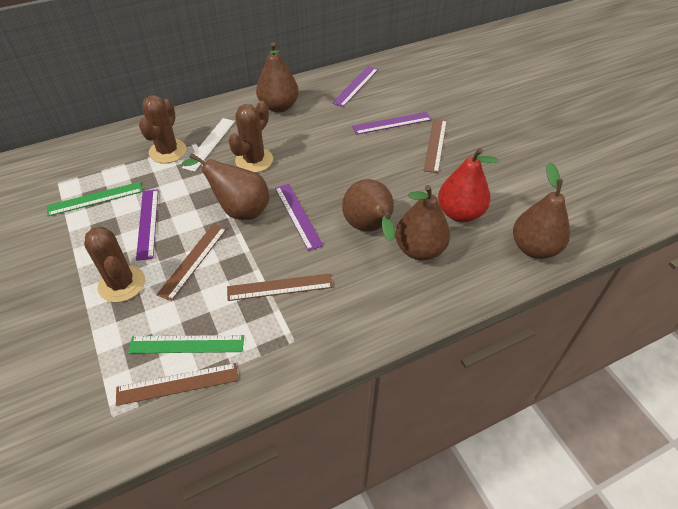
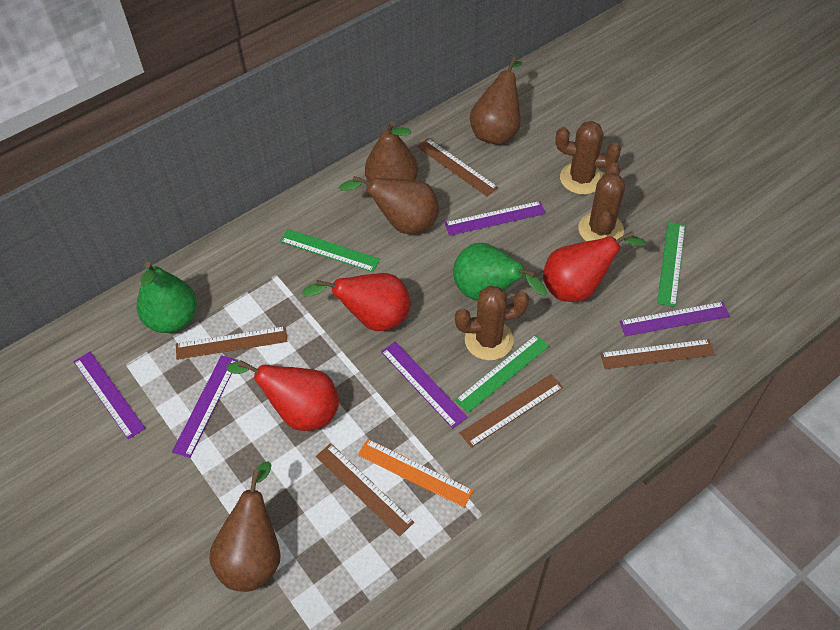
brown pear: 5 -> 4
brown ruler: 4 -> 5
green pear: 0 -> 2
green ruler: 2 -> 3
orange ruler: 0 -> 1
purple ruler: 4 -> 5
red pear: 1 -> 3
white ruler: 1 -> 0

